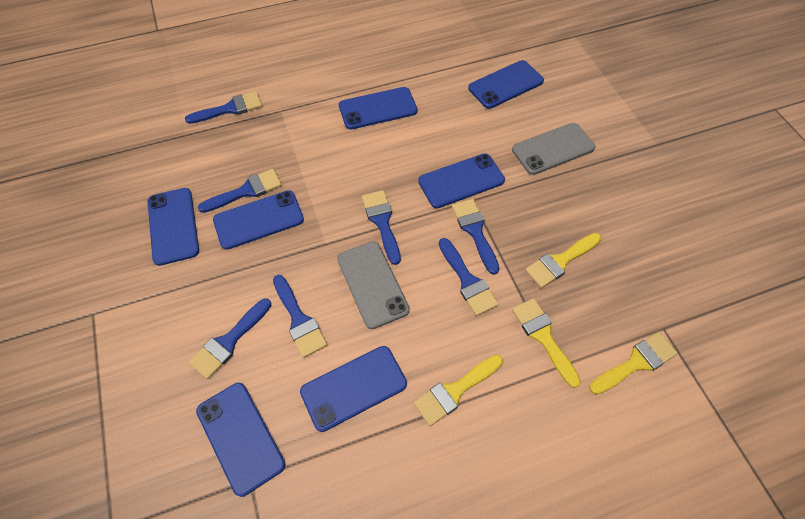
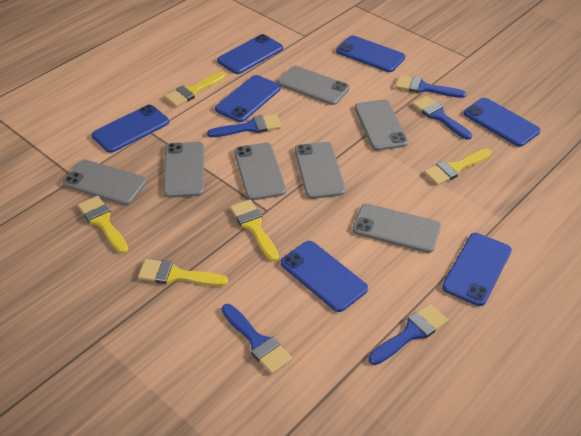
blue brush: 7 -> 5
grey phone: 2 -> 7
yellow brush: 4 -> 5

